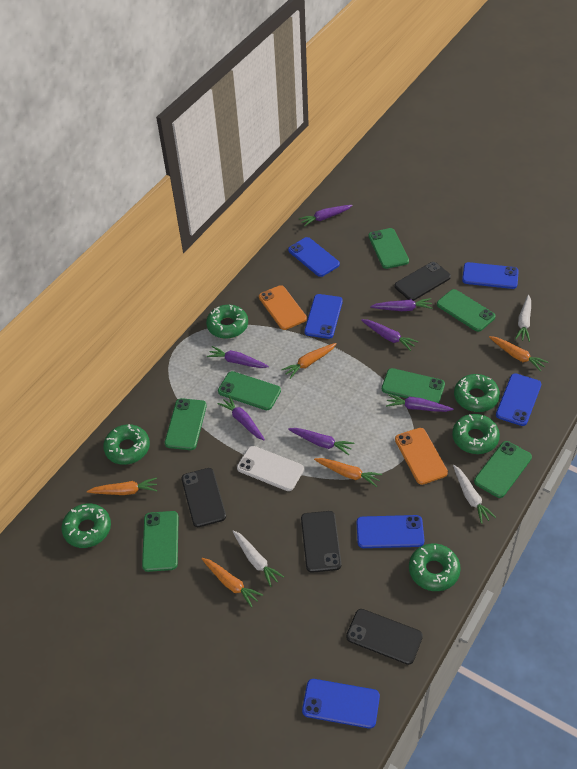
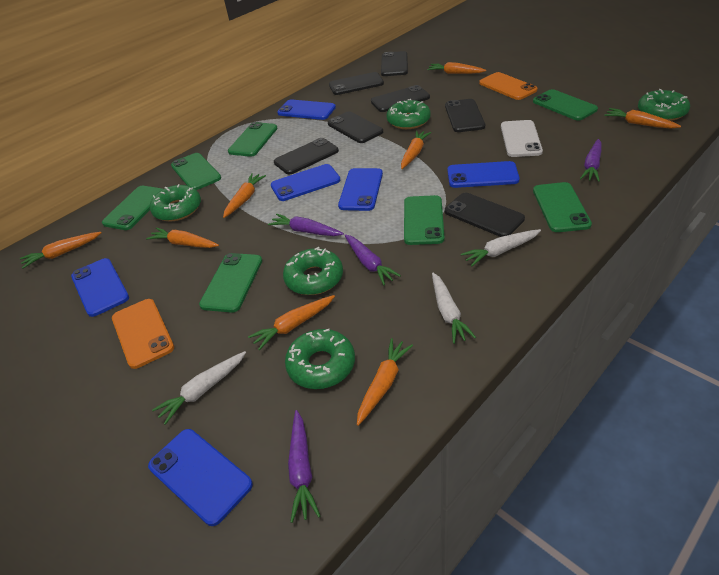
black phone: 4 -> 7
green donut: 6 -> 5
orange carrot: 5 -> 8
purple carrot: 7 -> 4

